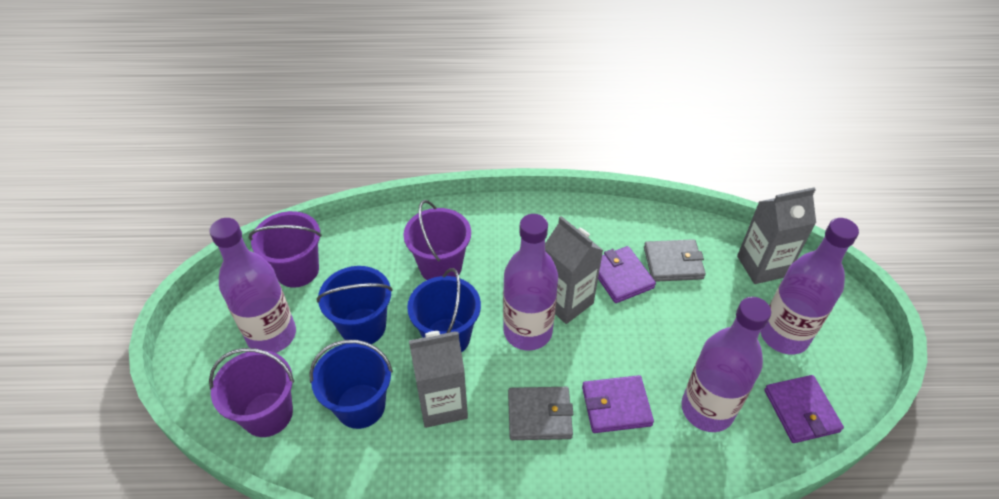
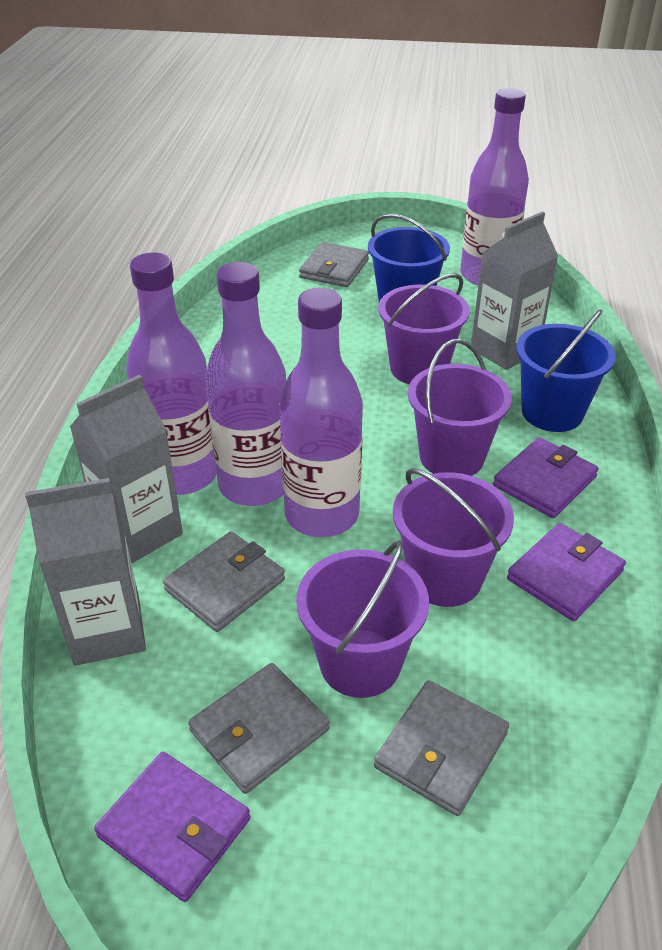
blue bucket: 3 -> 2
grey wallet: 2 -> 4
purple bucket: 3 -> 4

